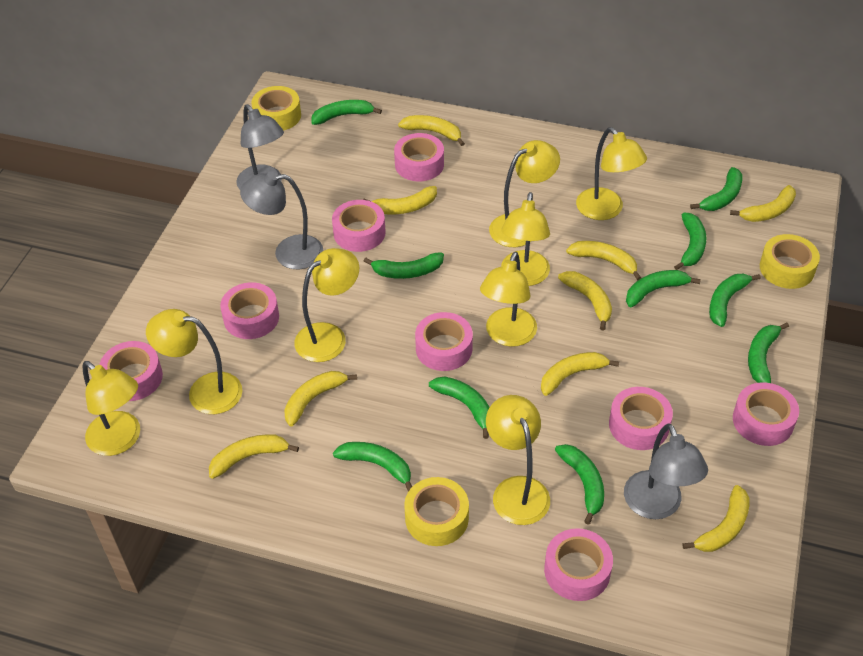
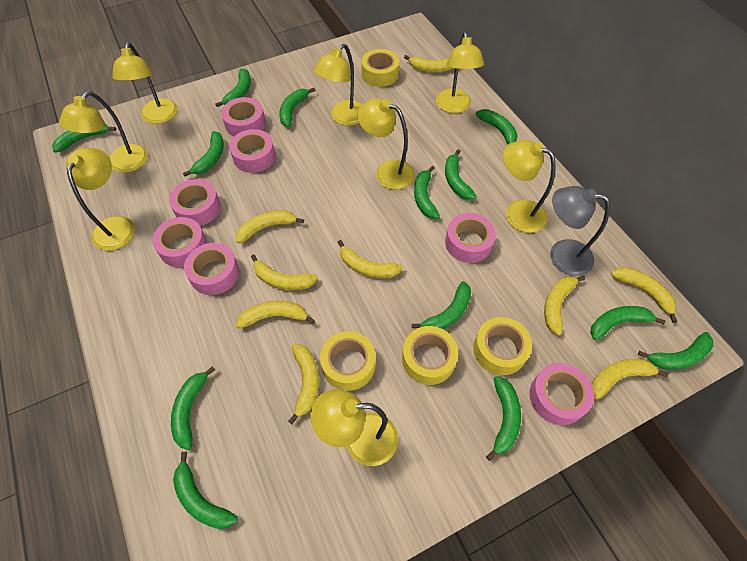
green banana: 10 -> 13
grey lamp: 3 -> 1
pink tape: 8 -> 7
yellow tape: 3 -> 4

